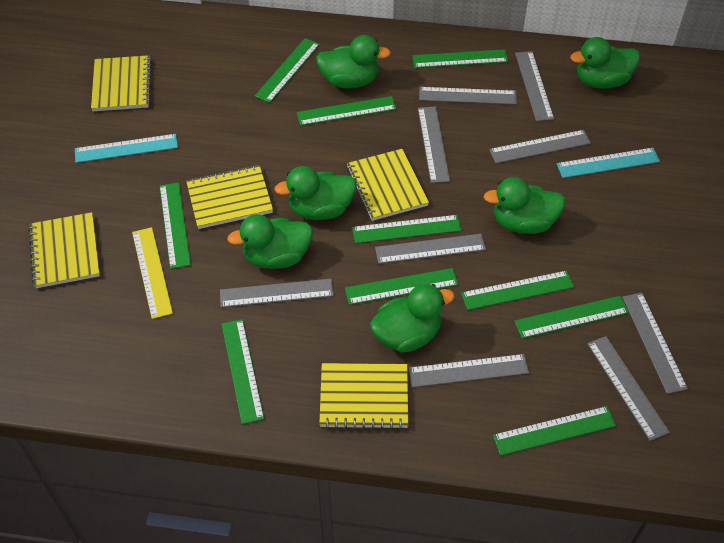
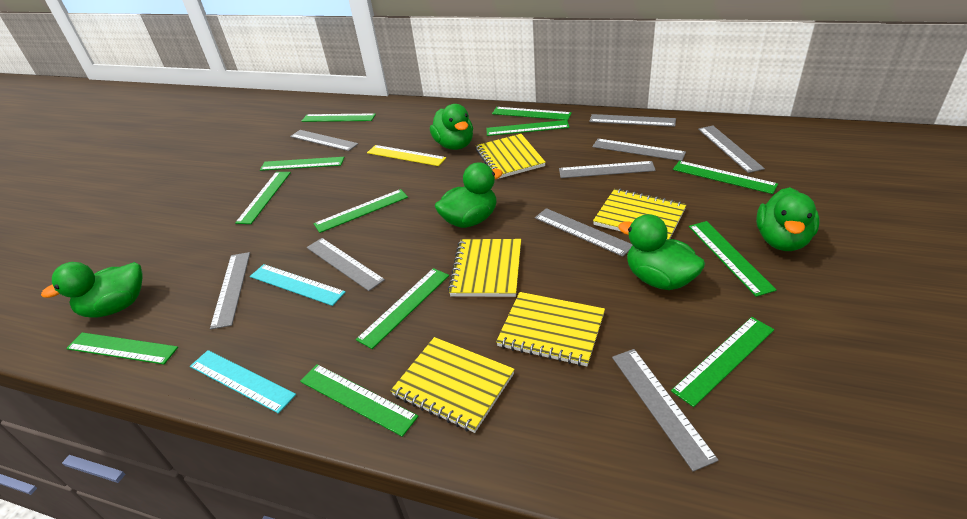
green duck: 6 -> 5
green ruler: 10 -> 12

